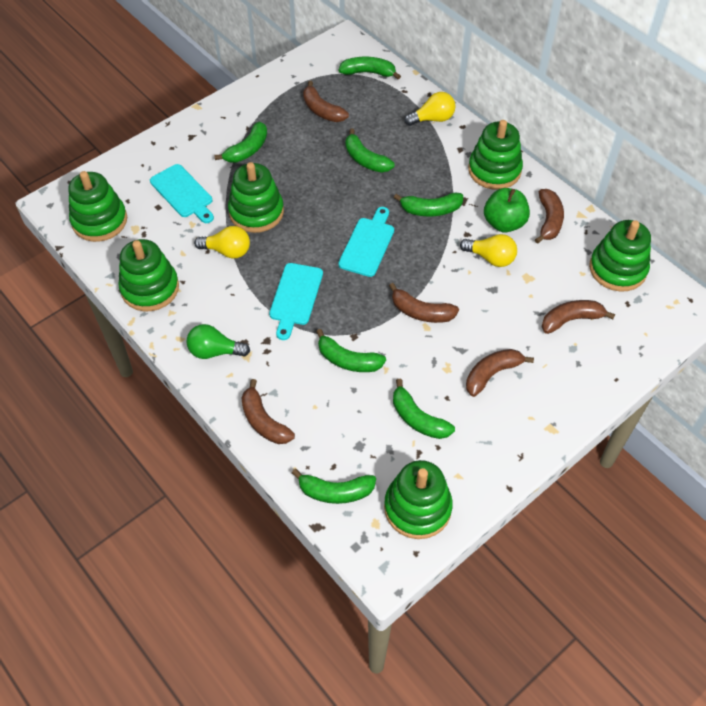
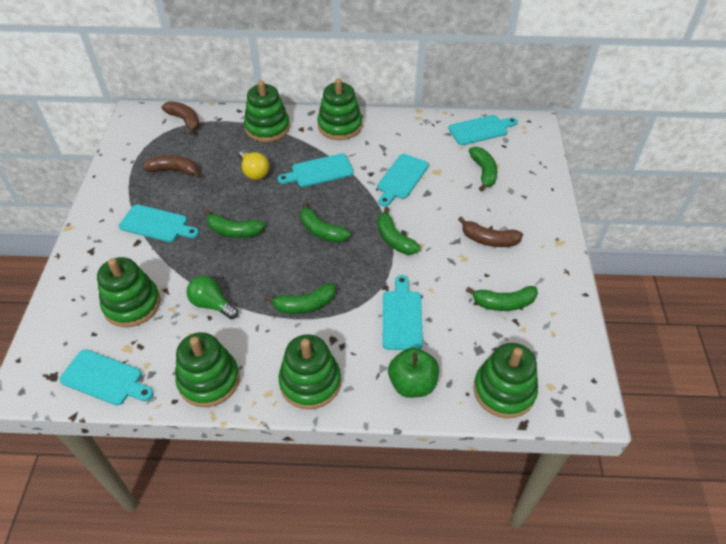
brown banana: 6 -> 3
green banana: 7 -> 6
turquoise cutting board: 3 -> 6
yellow light bulb: 3 -> 1

